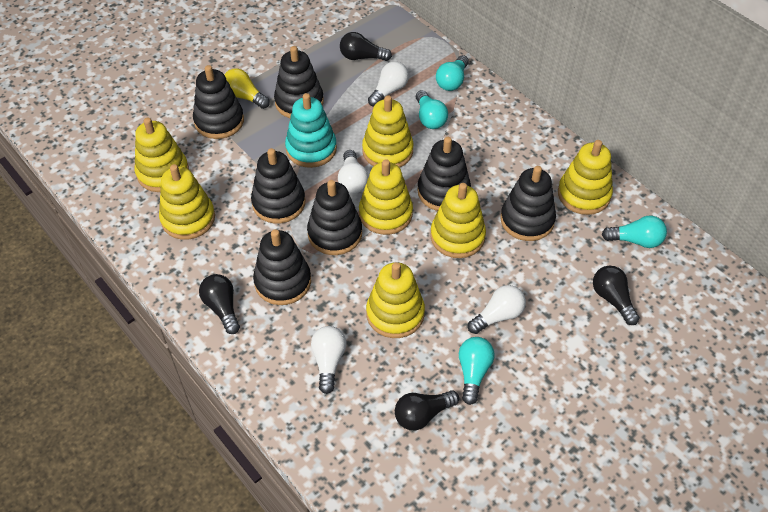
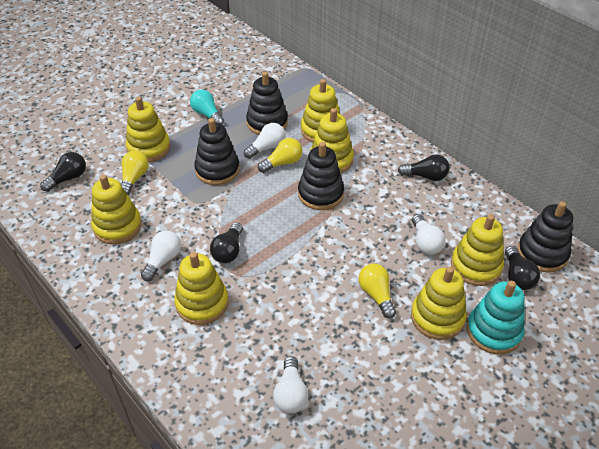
black stacking toy: 7 -> 4
turquoise light bulb: 4 -> 1
yellow light bulb: 1 -> 3

